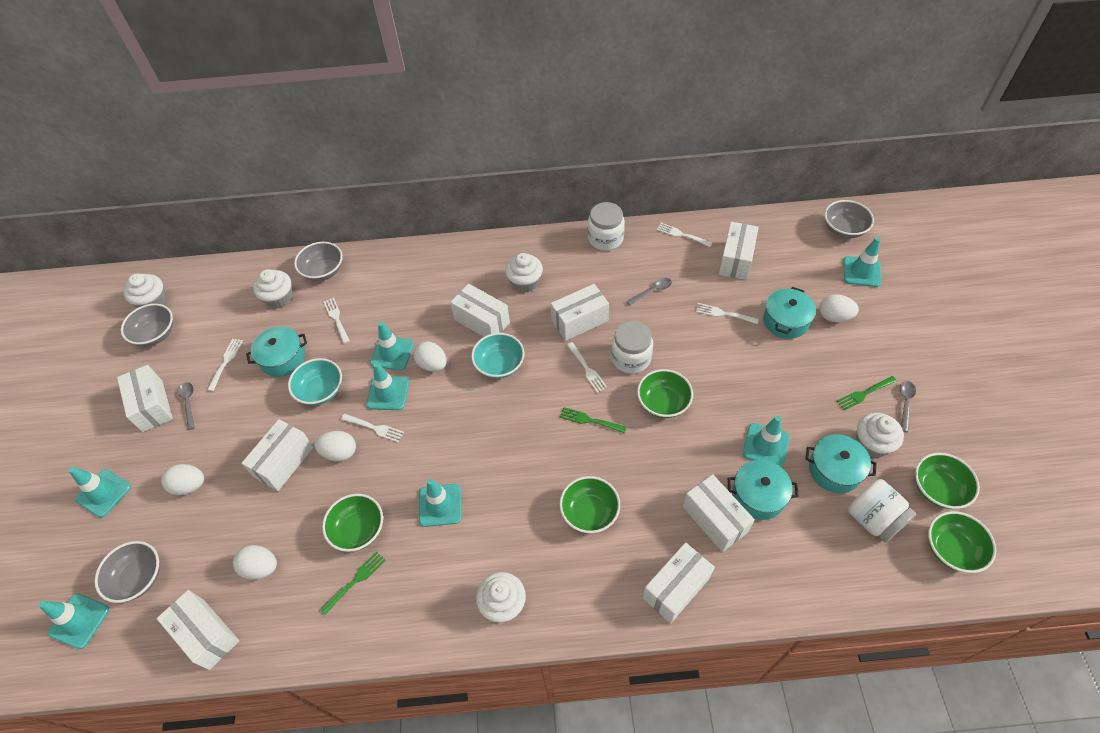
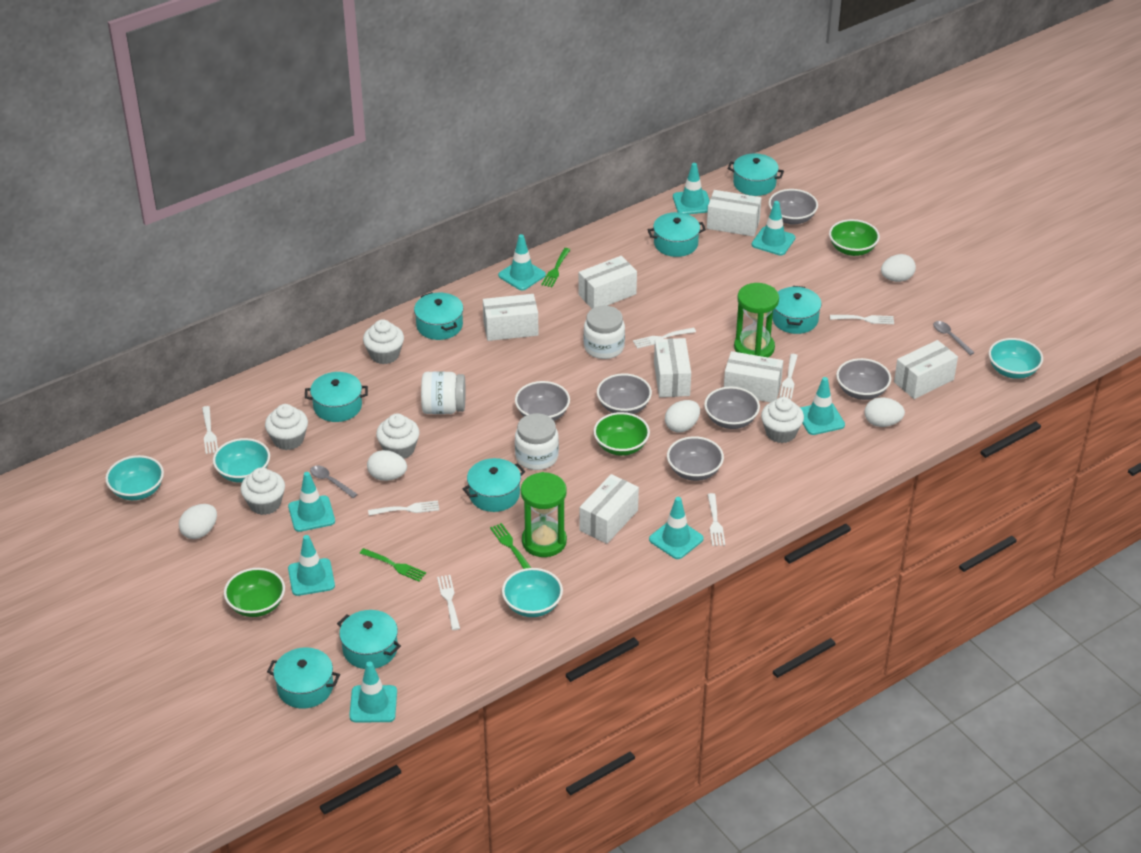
green bowl: 5 -> 3
green hourglass: 0 -> 2
grey bowl: 4 -> 6
grey spoon: 3 -> 2
turquoise bowl: 2 -> 4
turquoise pot: 4 -> 8
turquoise traffic cone: 7 -> 8
white box: 8 -> 7
white fork: 6 -> 7

